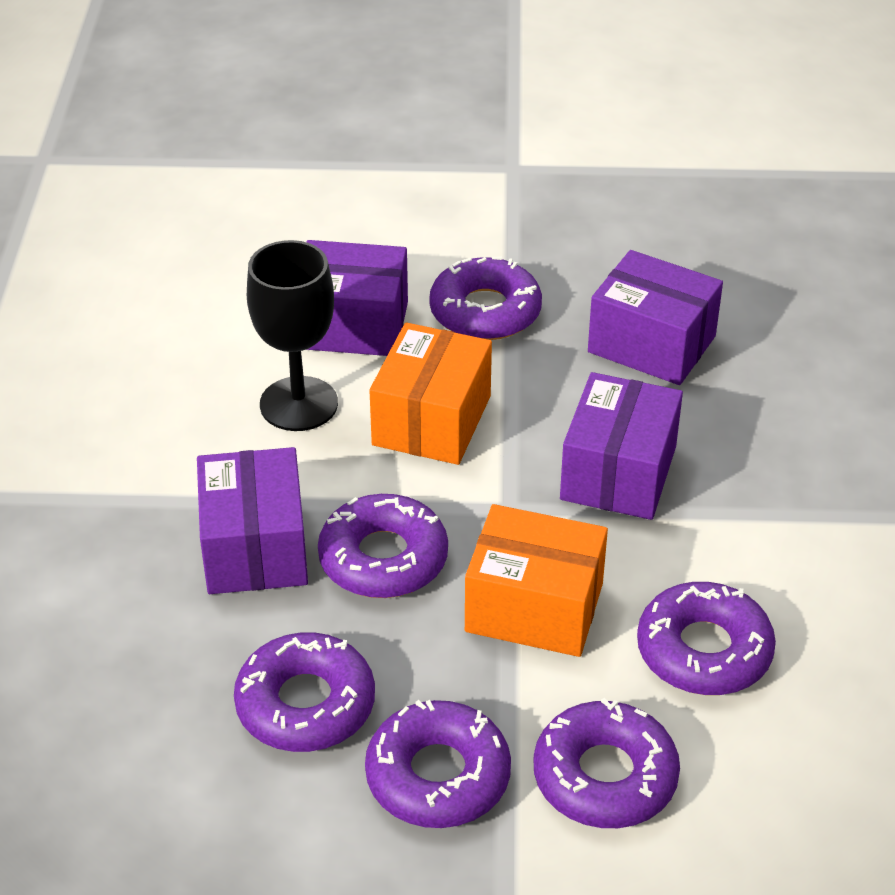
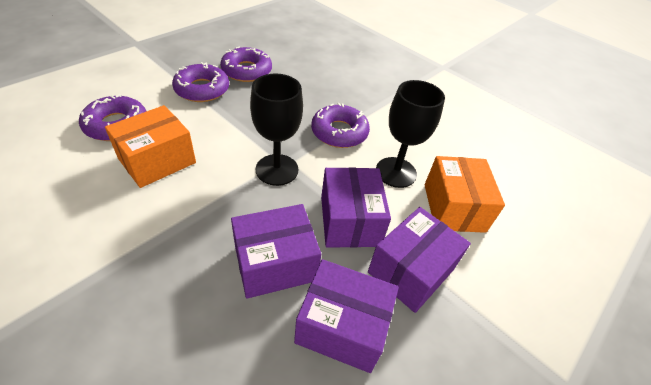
black goblet: 1 -> 2
purple donut: 6 -> 4

